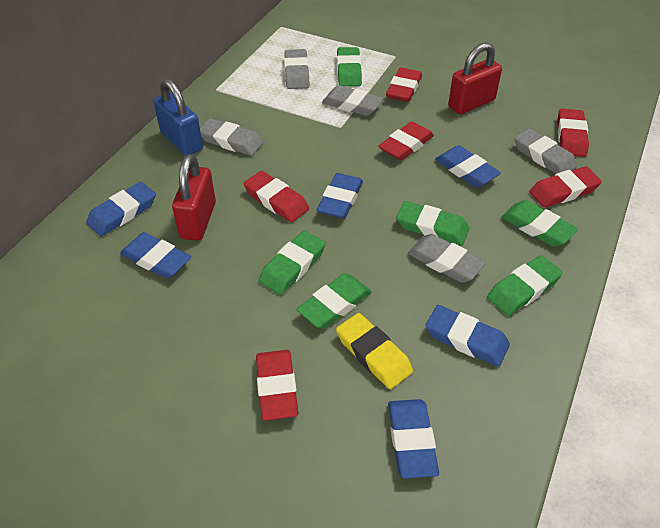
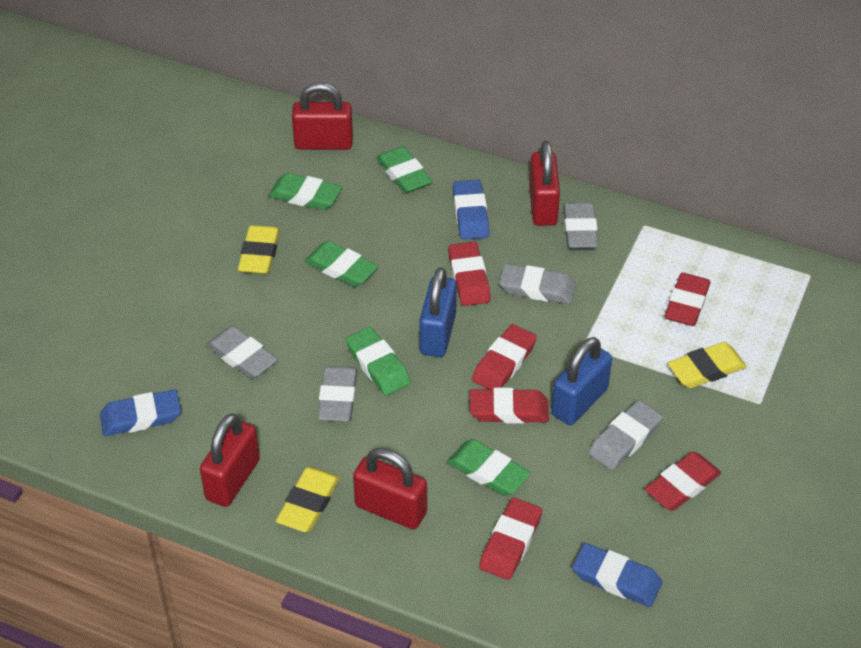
blue eraser: 6 -> 3
blue padlock: 1 -> 2
green eraser: 6 -> 5
red padlock: 2 -> 4
yellow eraser: 1 -> 3

